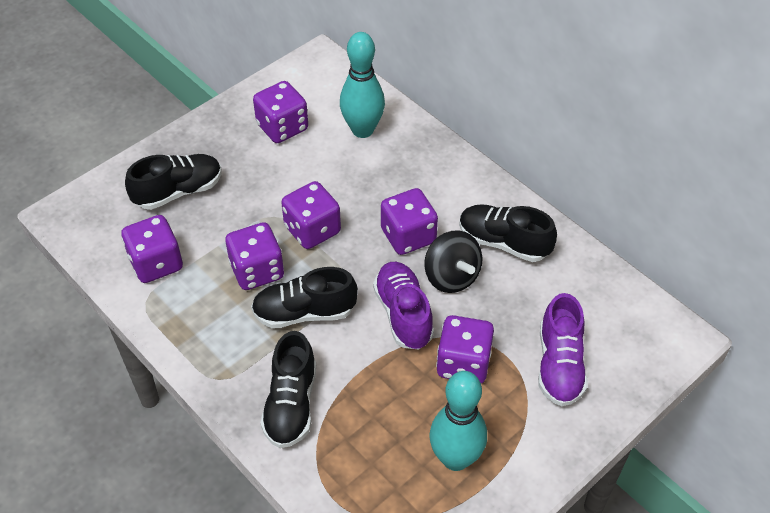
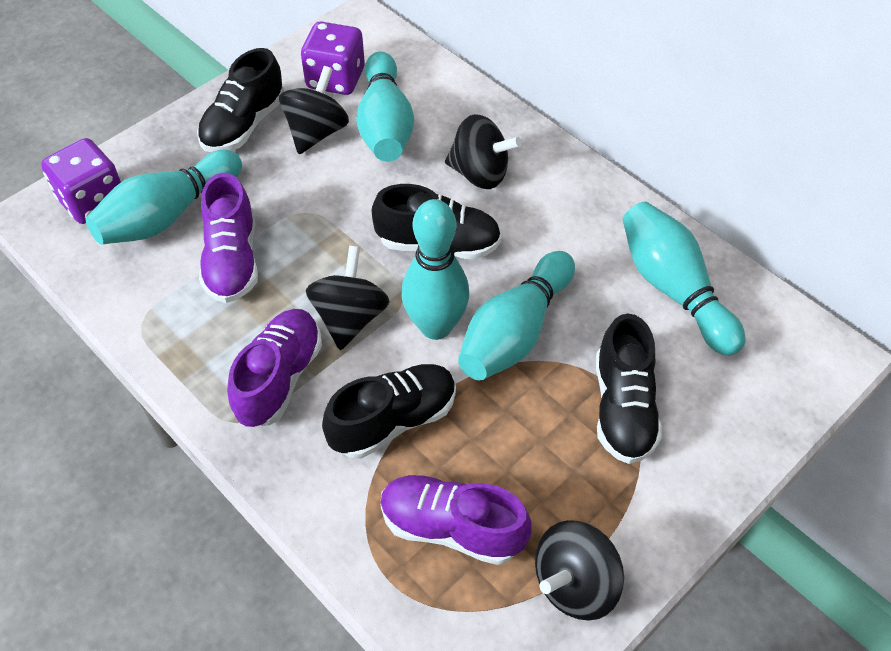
black spinning top: 1 -> 4
purple dice: 6 -> 2
purple shoe: 2 -> 3
turquoise bowling pin: 2 -> 5

